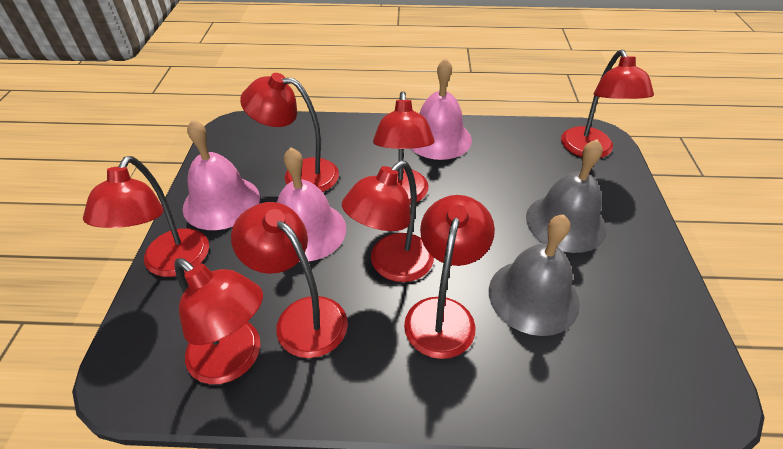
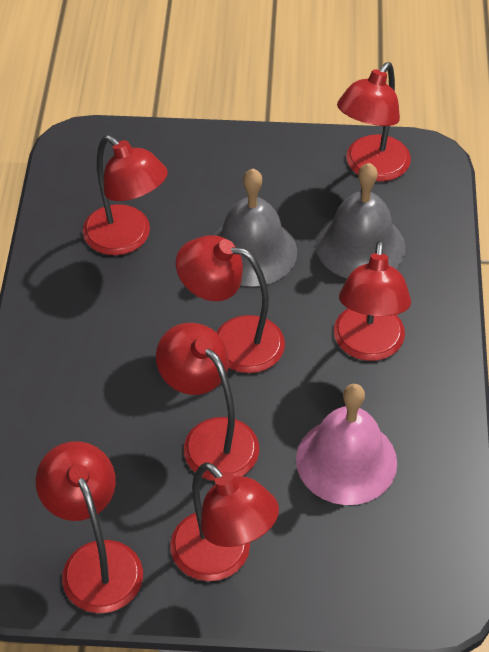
pink bell: 3 -> 1
red lamp: 8 -> 7

